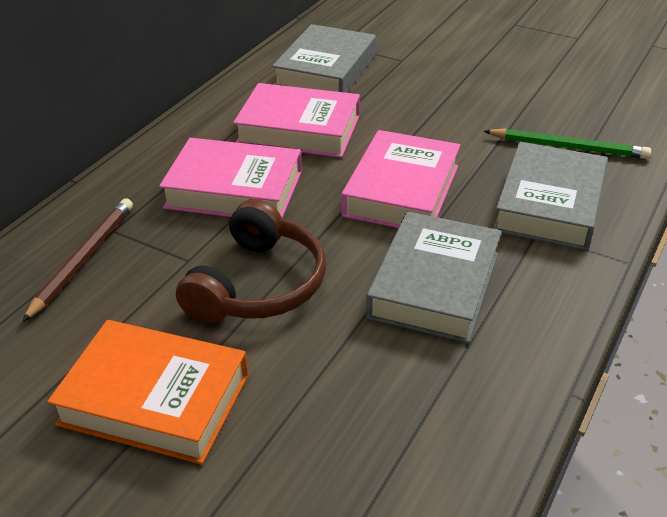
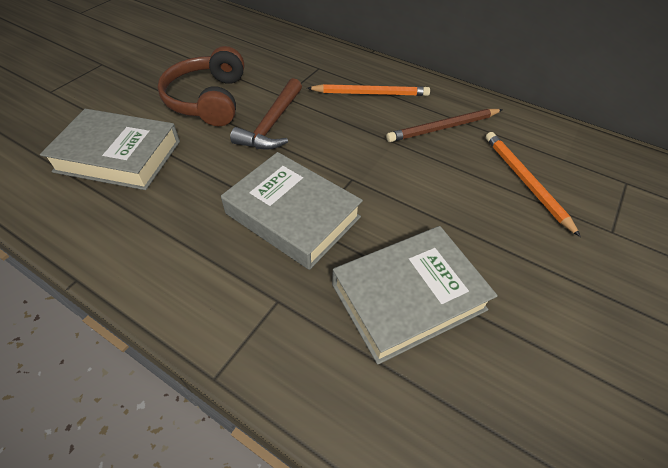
brown hammer: 0 -> 1
green pencil: 1 -> 0
orange book: 1 -> 0
orange pencil: 0 -> 2
pink book: 3 -> 0

